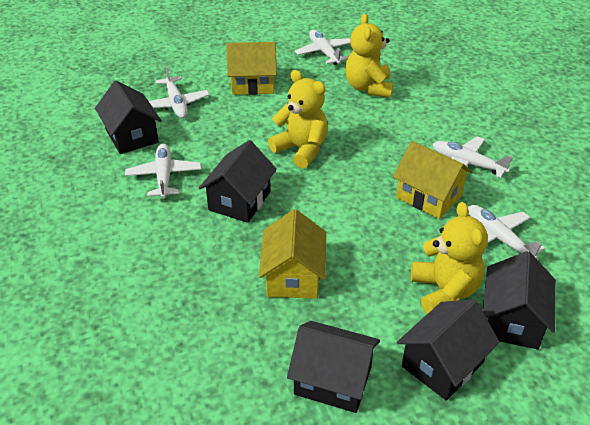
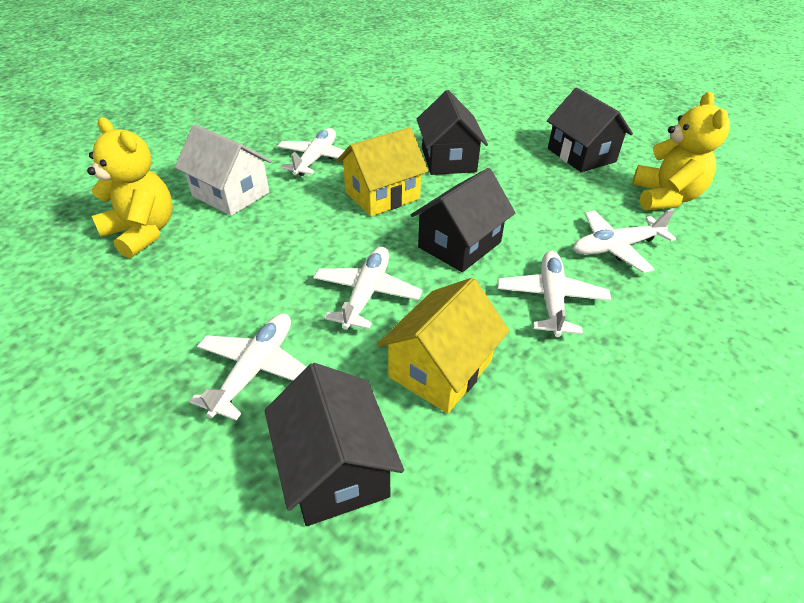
black house: 5 -> 4
white house: 0 -> 1
yellow house: 3 -> 2
yellow teddy bear: 3 -> 2

